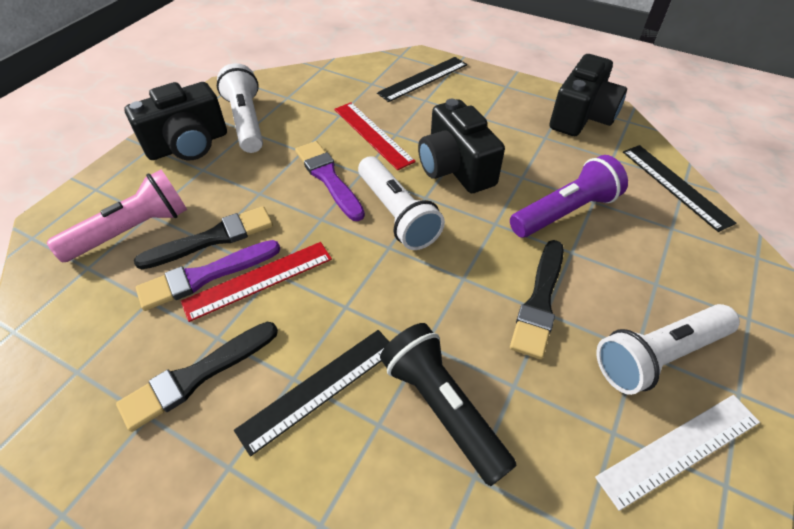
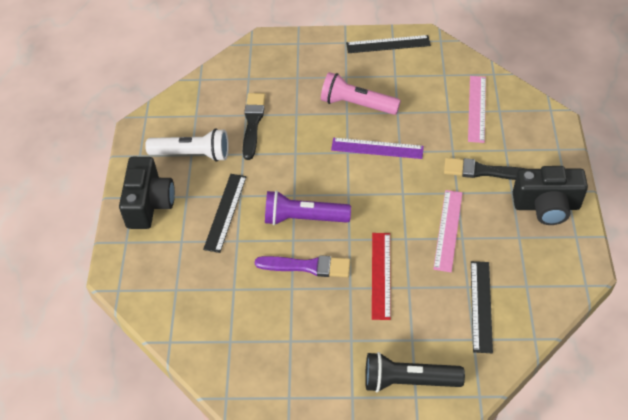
black brush: 3 -> 2
black camera: 3 -> 2
pink ruler: 0 -> 2
purple brush: 2 -> 1
purple ruler: 0 -> 1
red ruler: 2 -> 1
white flashlight: 3 -> 1
white ruler: 1 -> 0

